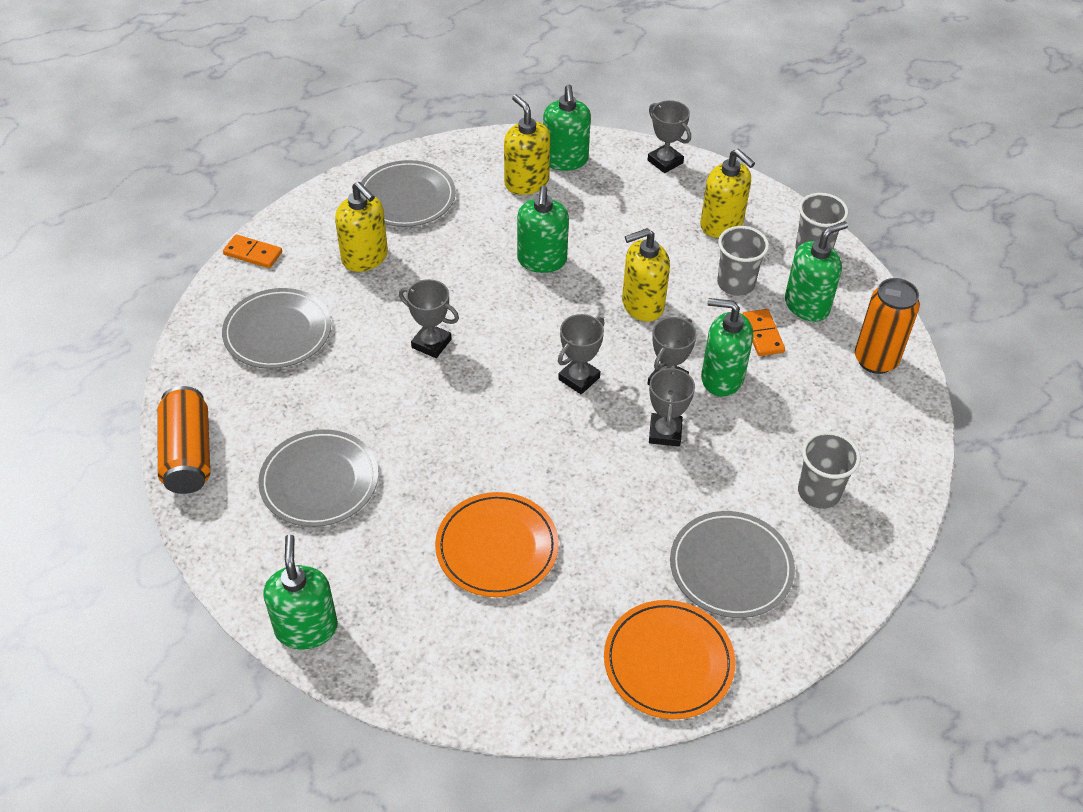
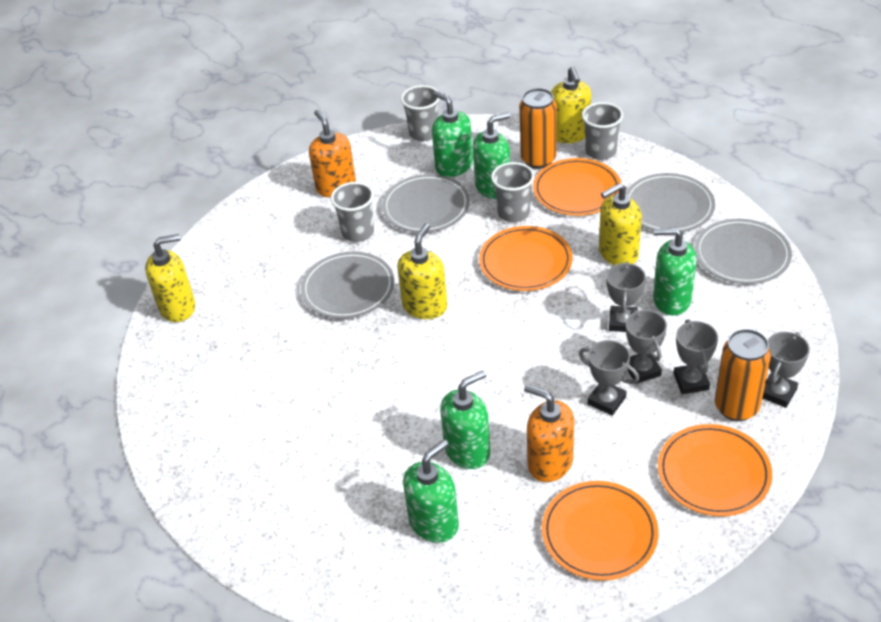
grey cup: 3 -> 4
orange domino: 2 -> 0
orange plate: 2 -> 4
orange soap dispenser: 0 -> 2

